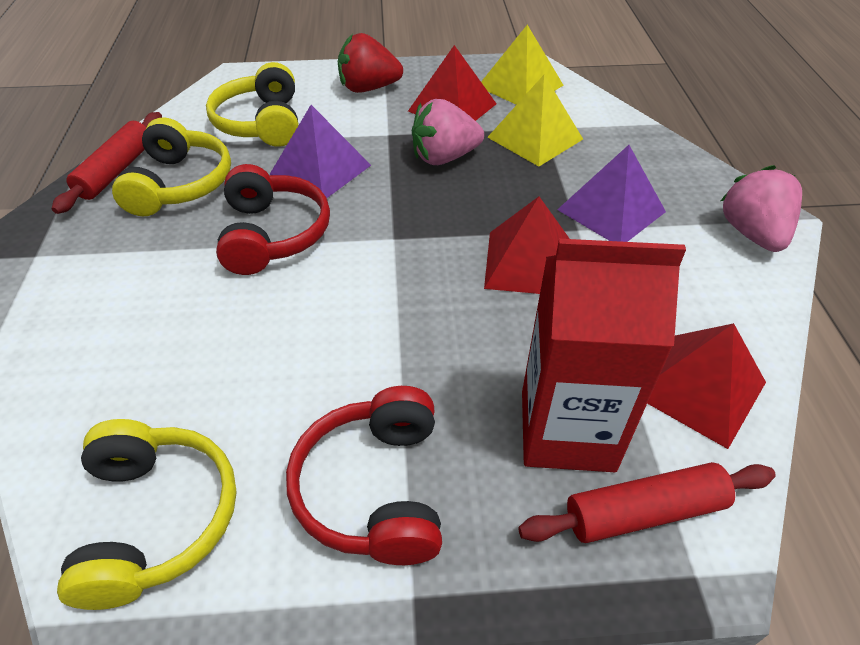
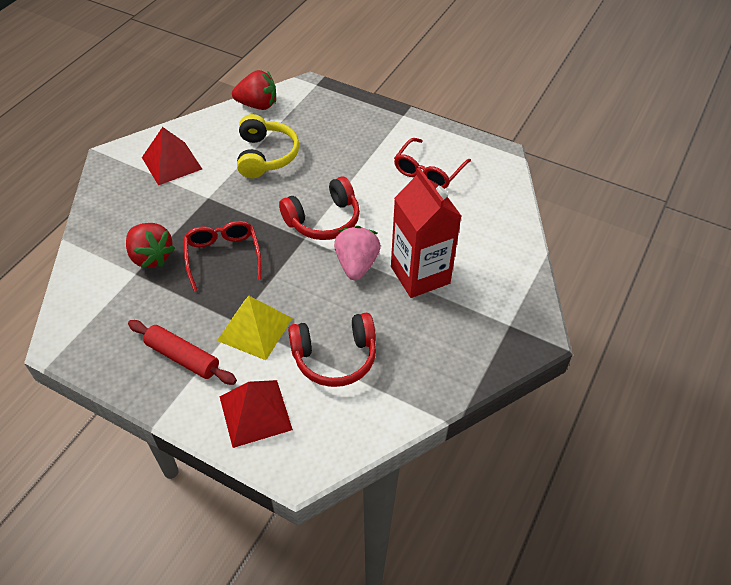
pink strawberry: 2 -> 1
purple pyramid: 2 -> 0
red glasses: 0 -> 2
red pyramid: 3 -> 2
red rolling pin: 2 -> 1
red strawberry: 1 -> 2
yellow headphones: 3 -> 1
yellow pyramid: 2 -> 1

